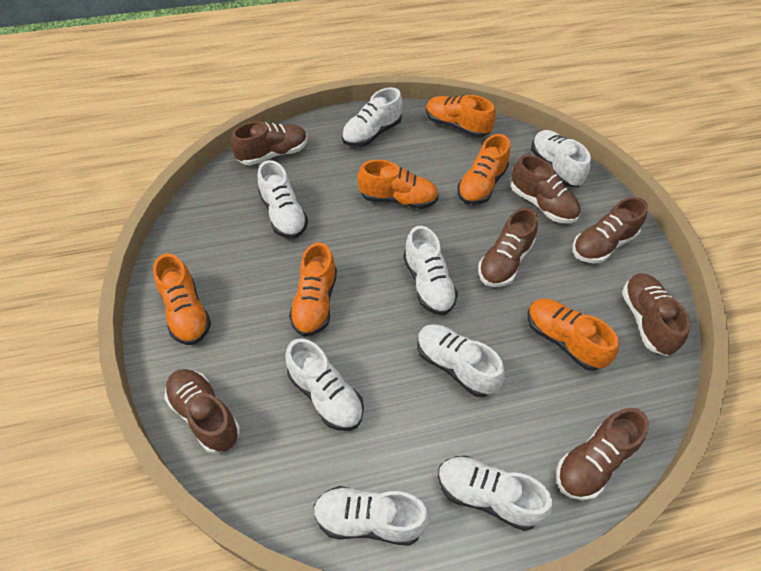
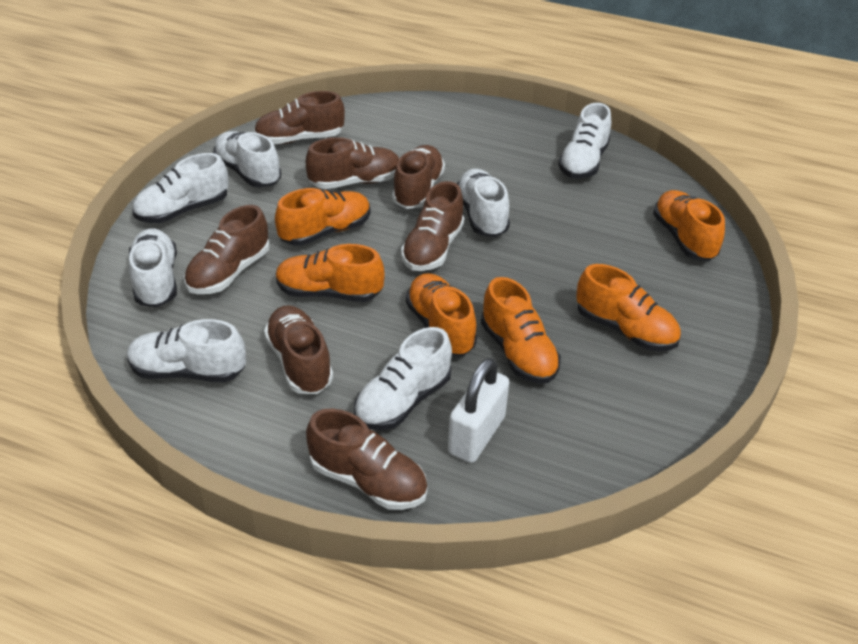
white padlock: 0 -> 1
white shoe: 8 -> 7

